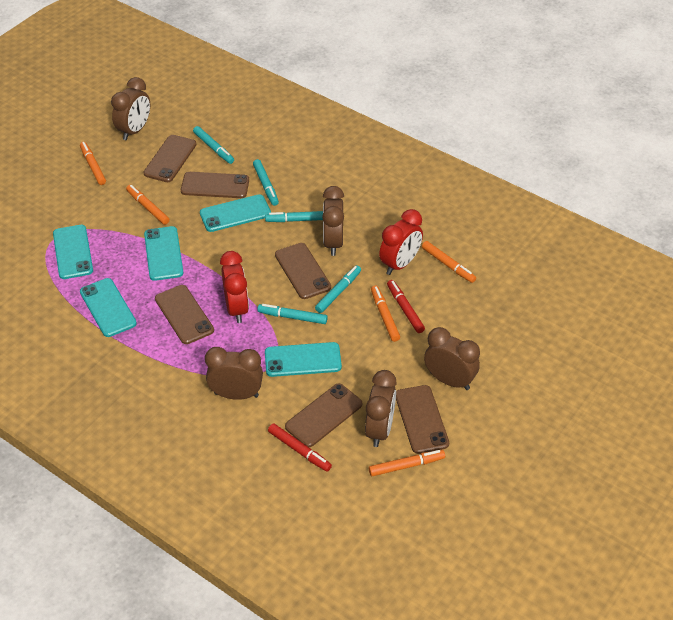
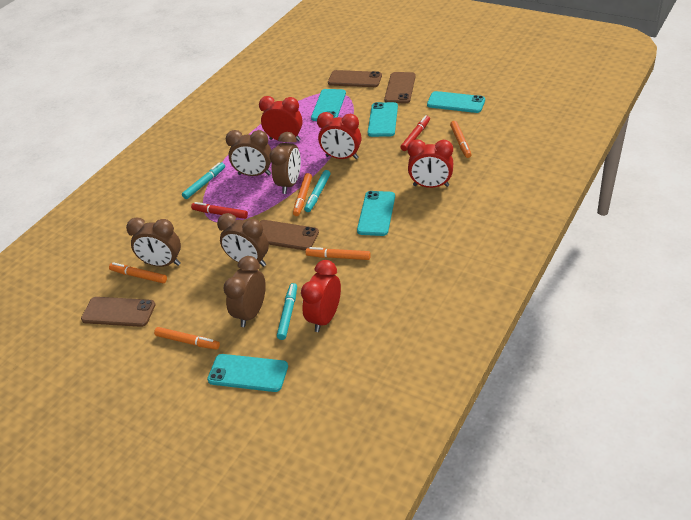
brown phone: 6 -> 4
red clock: 2 -> 4
turquoise marker: 5 -> 3

